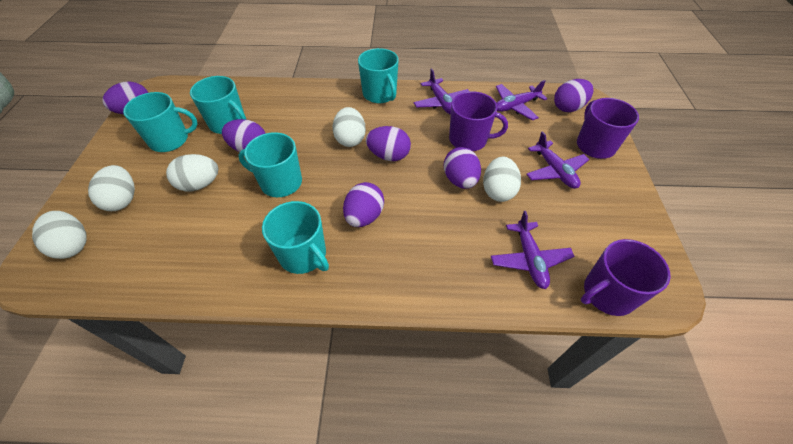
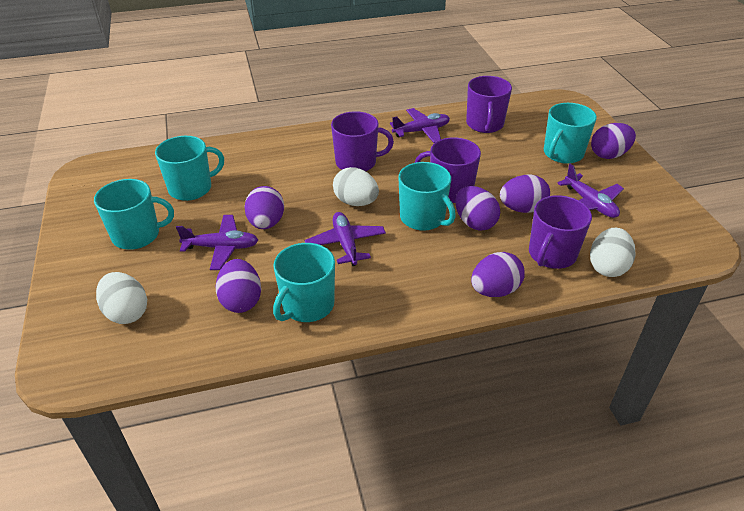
purple mug: 3 -> 4
white egg: 5 -> 3

